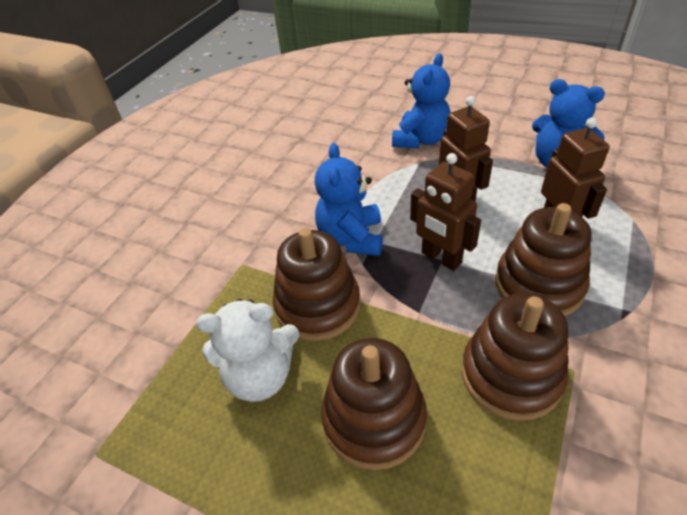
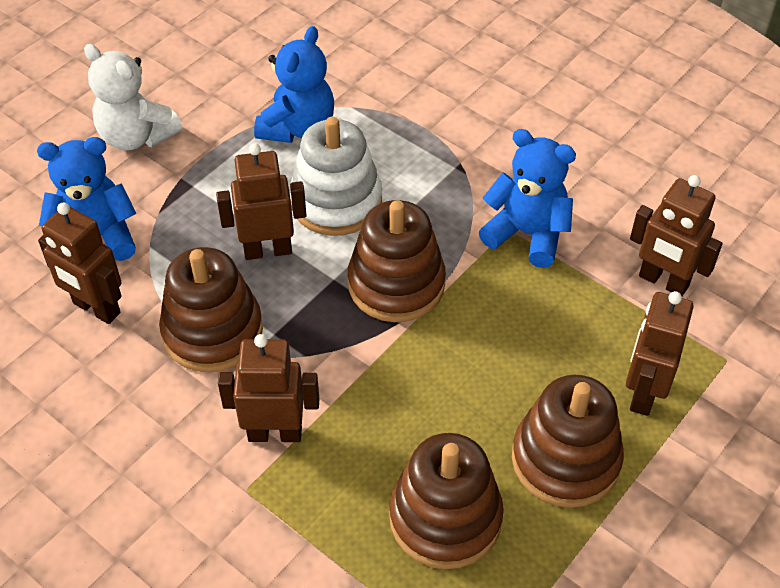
brown robot: 3 -> 5
white stacking toy: 0 -> 1

